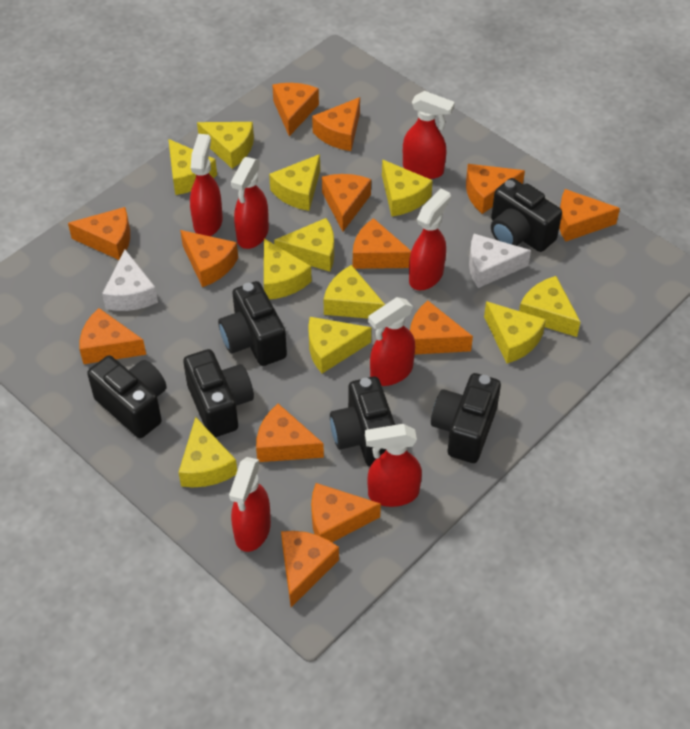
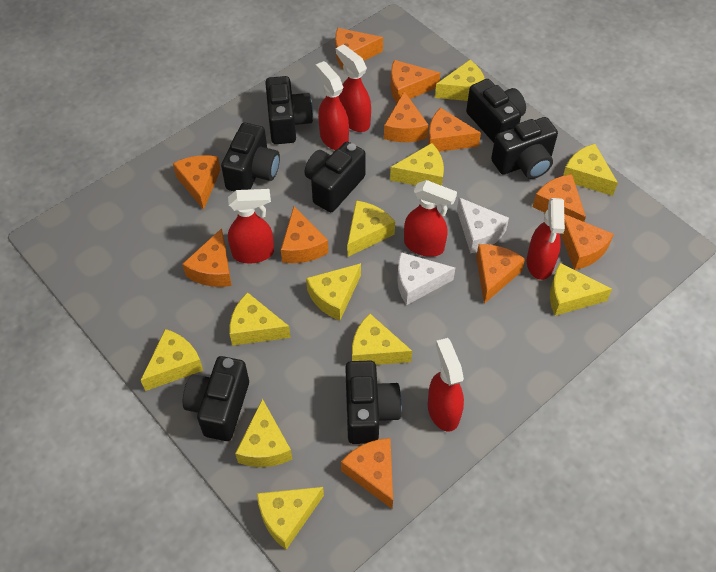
black camera: 6 -> 7
orange cheese: 13 -> 11
red spray bottle: 7 -> 6

